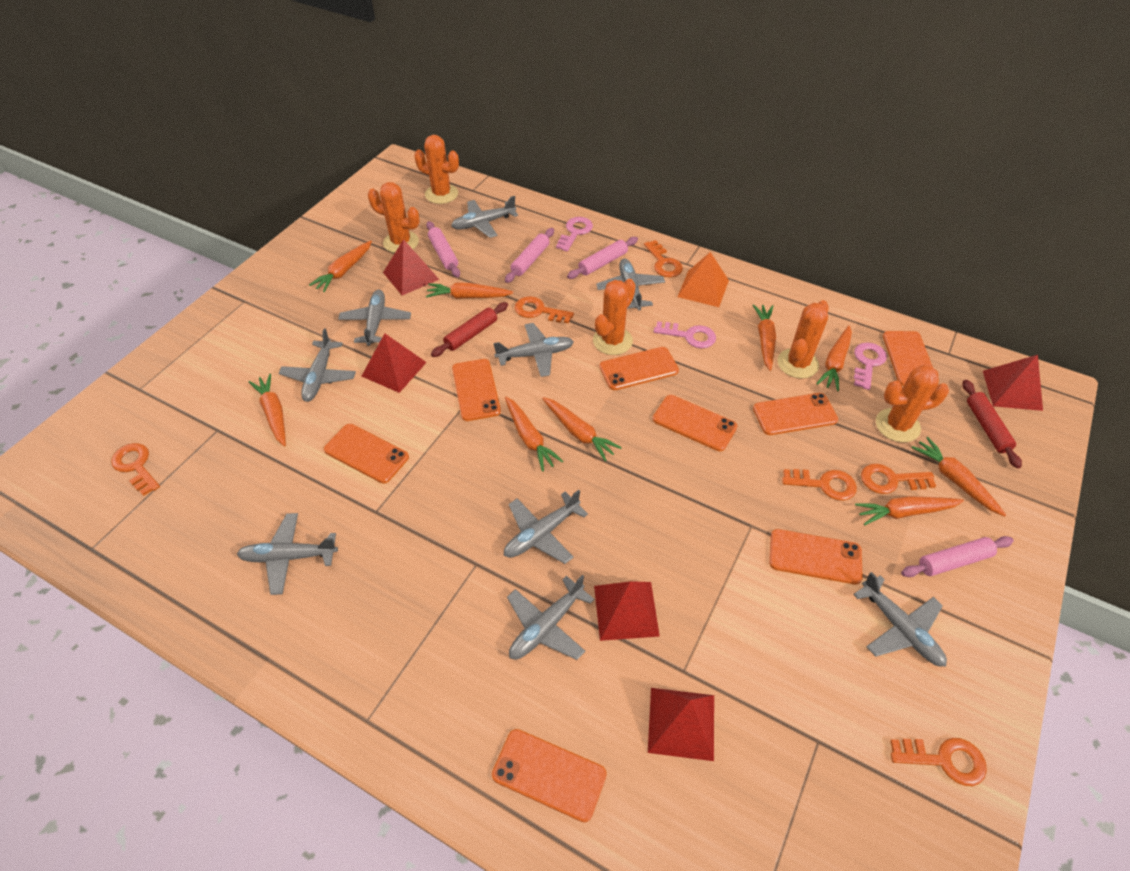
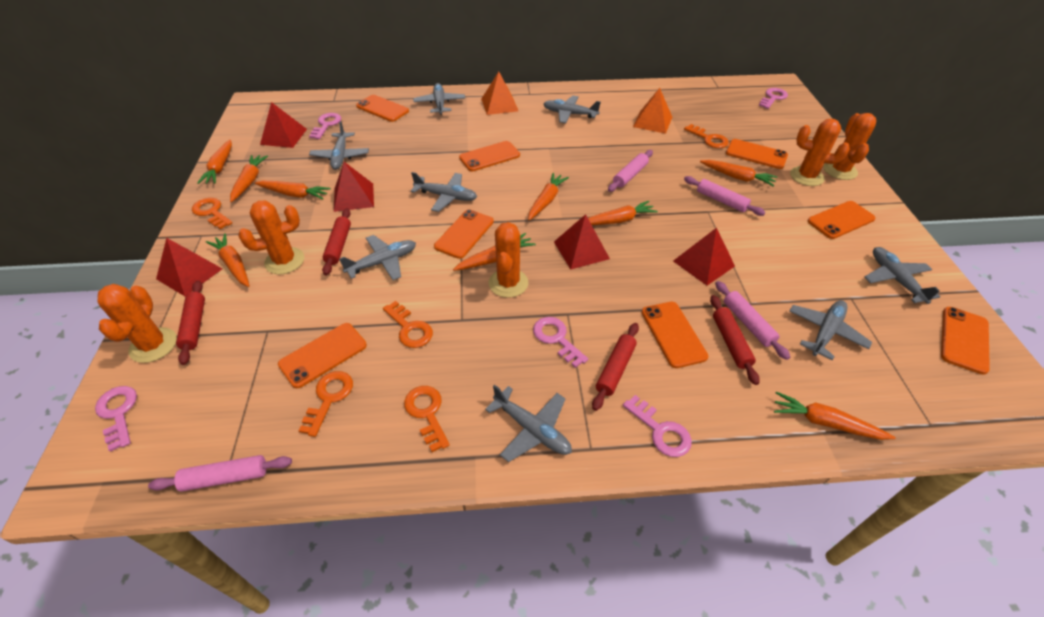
grey plane: 9 -> 8
orange key: 6 -> 5
orange pyramid: 1 -> 2
pink key: 3 -> 5
red rolling pin: 2 -> 4

